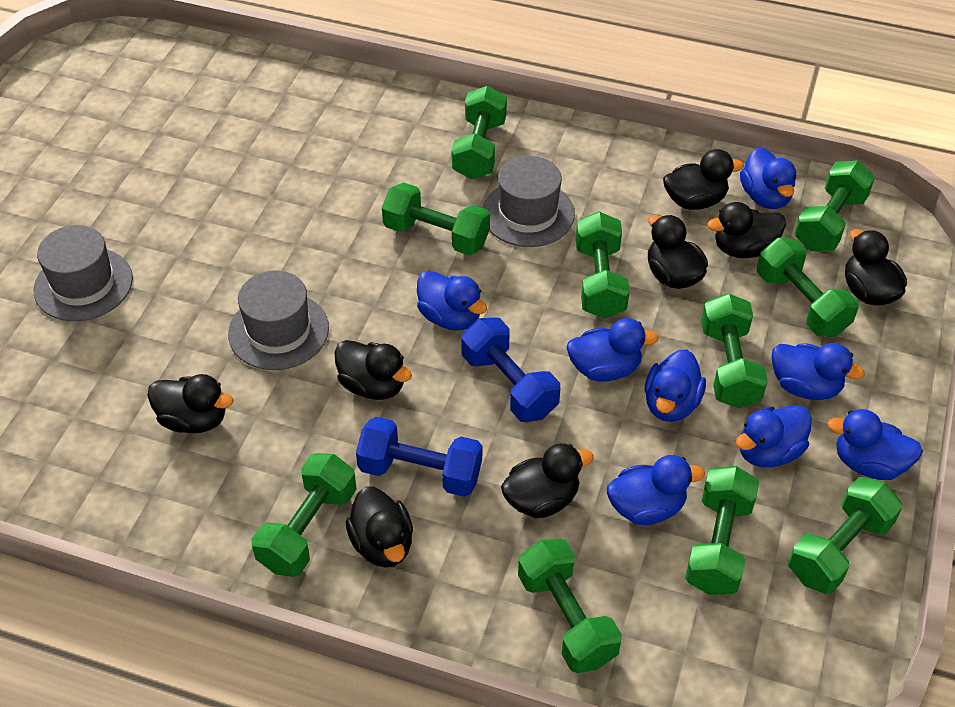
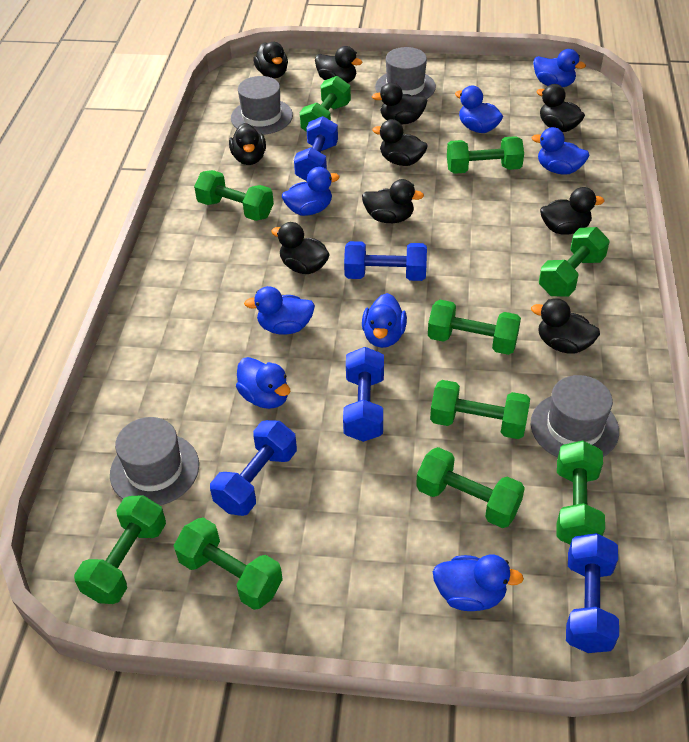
black duck: 8 -> 10
blue dumbbell: 2 -> 5
grey hat: 3 -> 4

